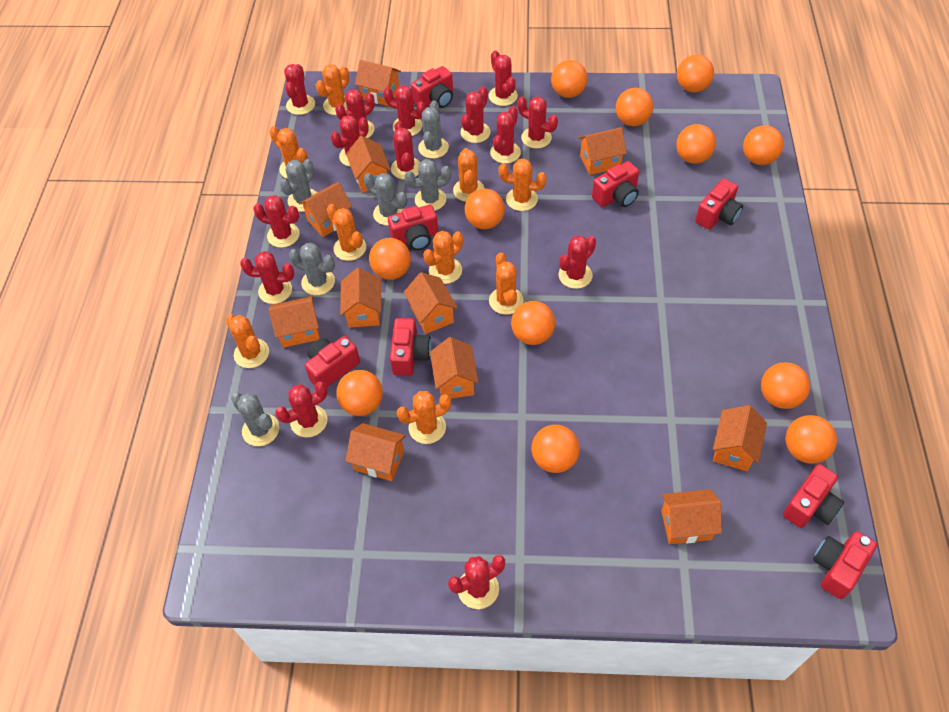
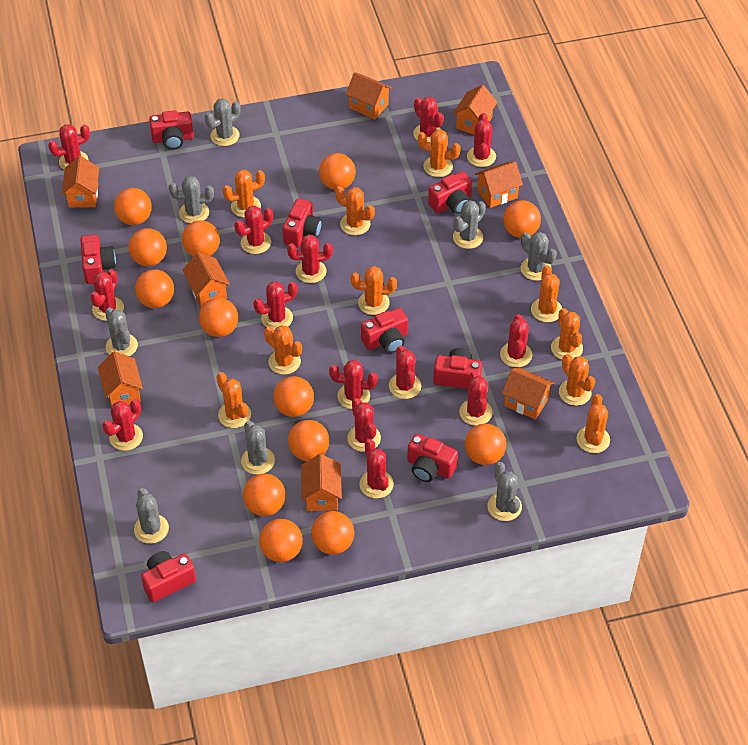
grey cactus: 6 -> 8
orange ball: 12 -> 13
orange cactus: 9 -> 10
orange house: 11 -> 8

